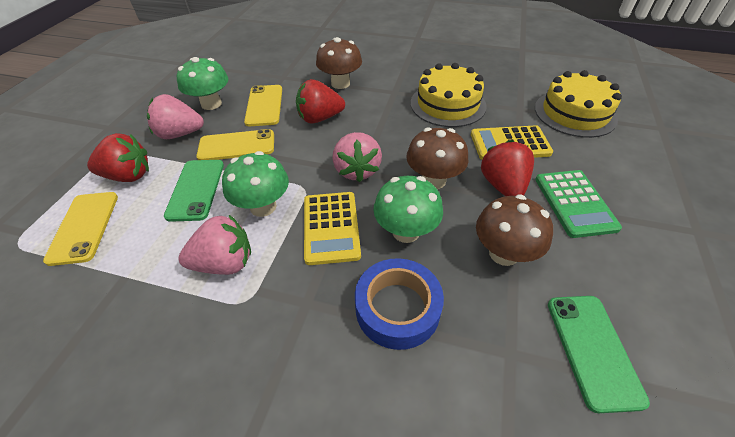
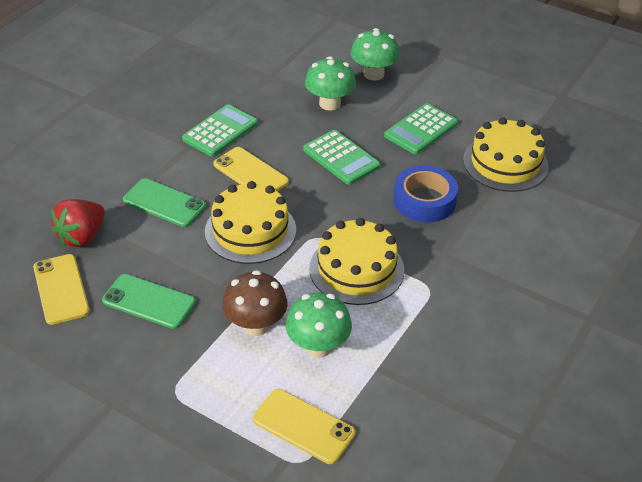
brown mushroom: 3 -> 1
green calculator: 1 -> 3
pink strawberry: 3 -> 0
red strawberry: 3 -> 1
yellow cake: 2 -> 3
yellow calculator: 2 -> 0

